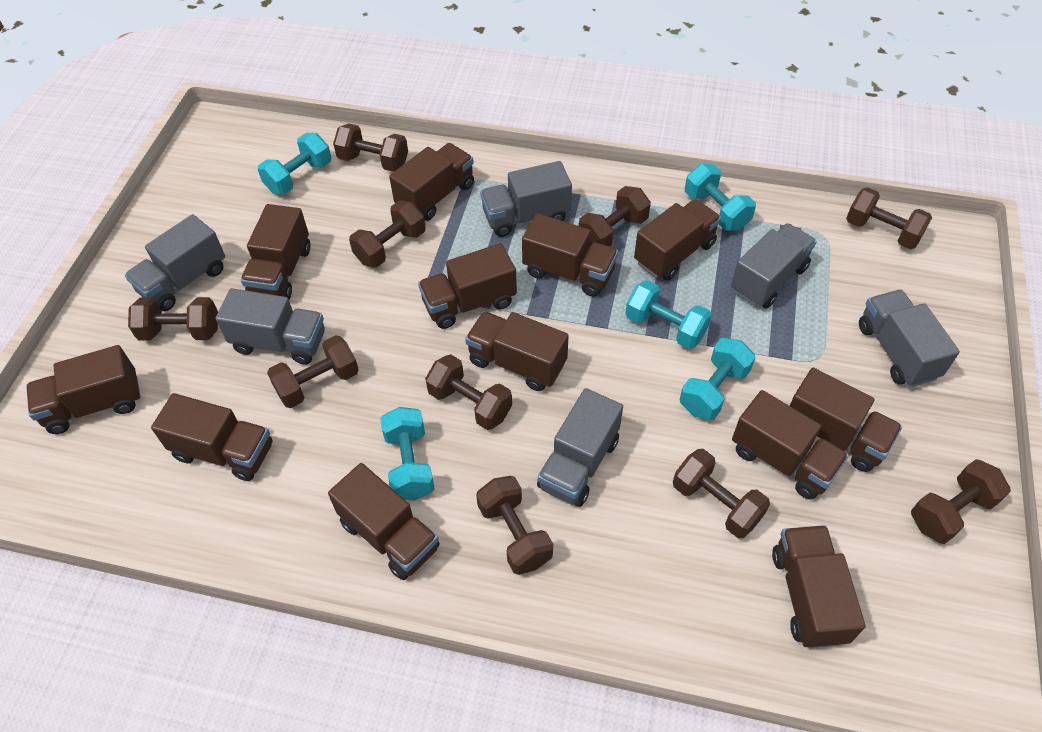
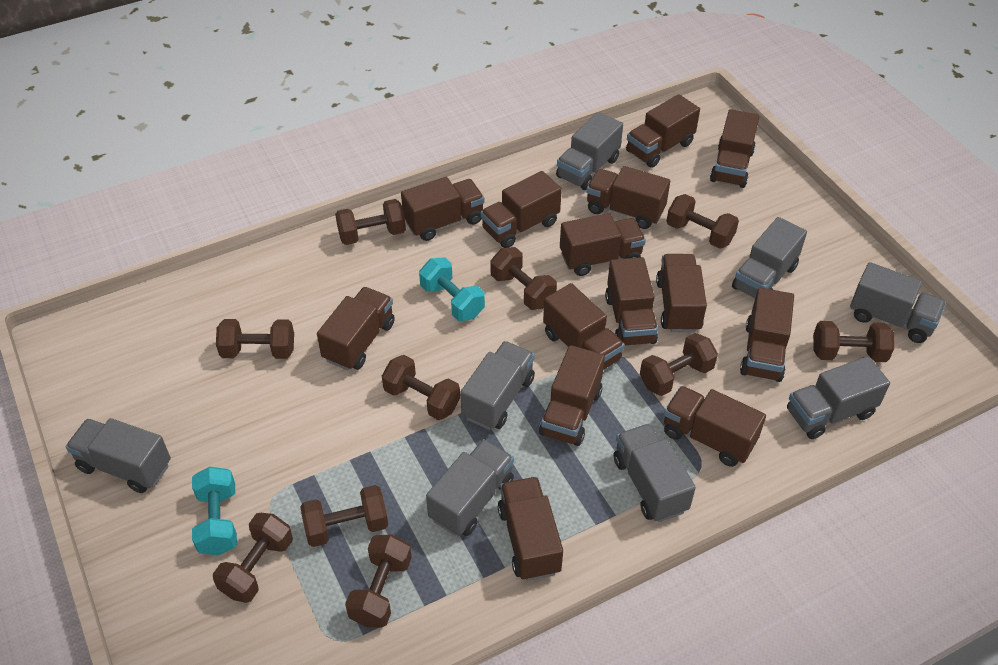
brown truck: 12 -> 14
grey truck: 6 -> 8
turquoise dumbbell: 5 -> 2

